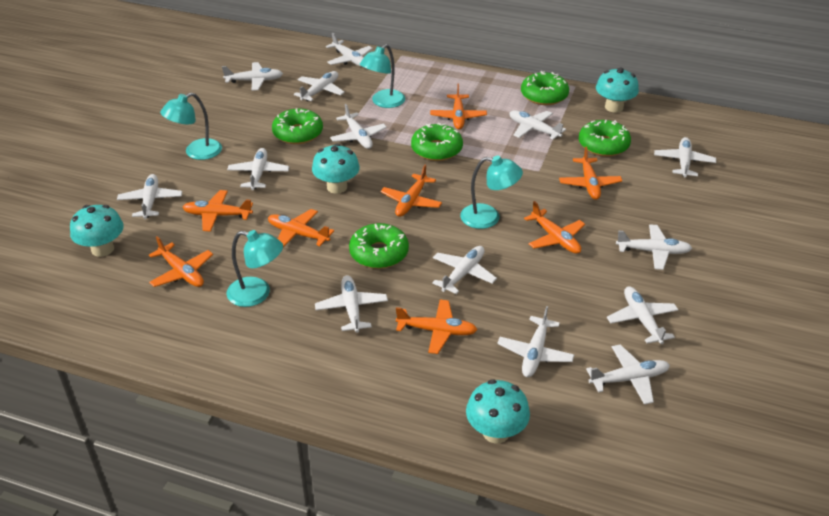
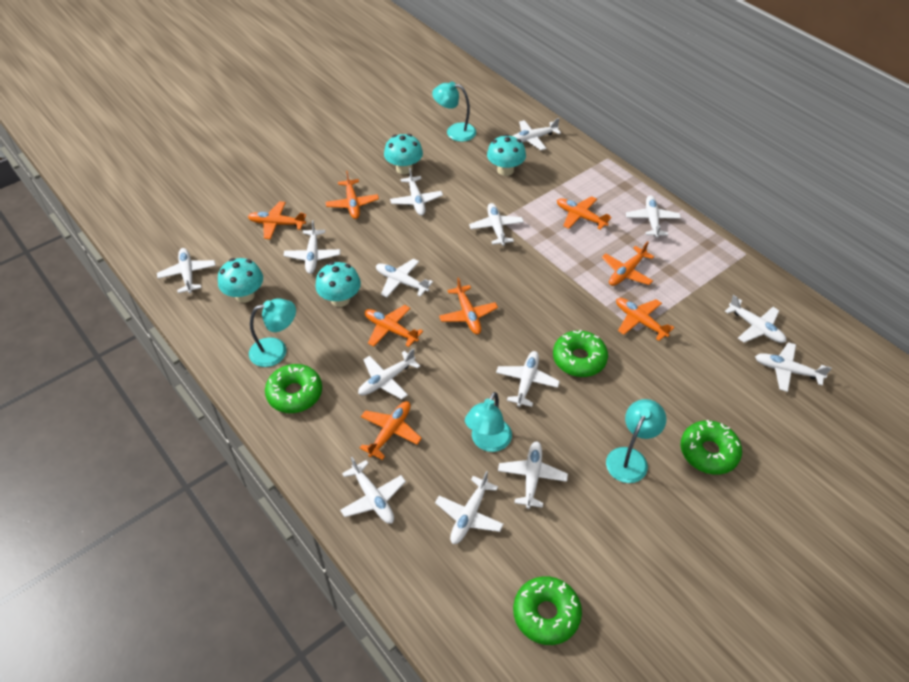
green donut: 5 -> 4

